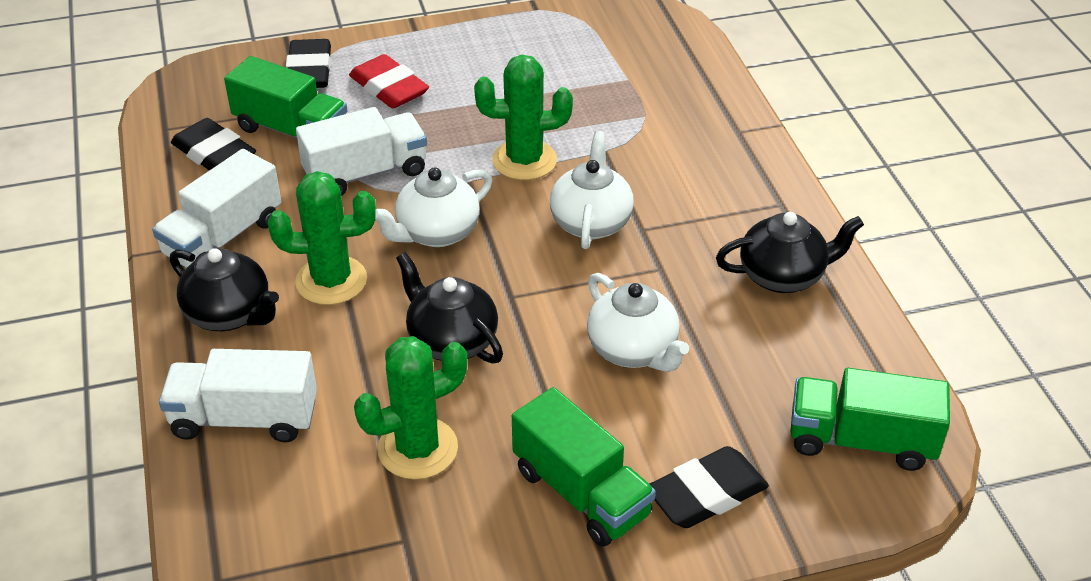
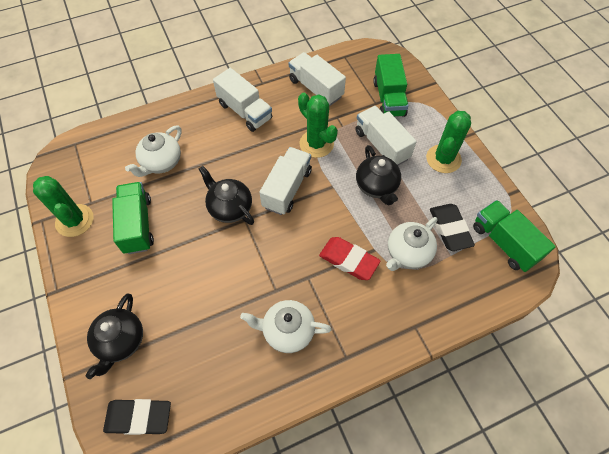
black eraser: 3 -> 2
white truck: 3 -> 4

